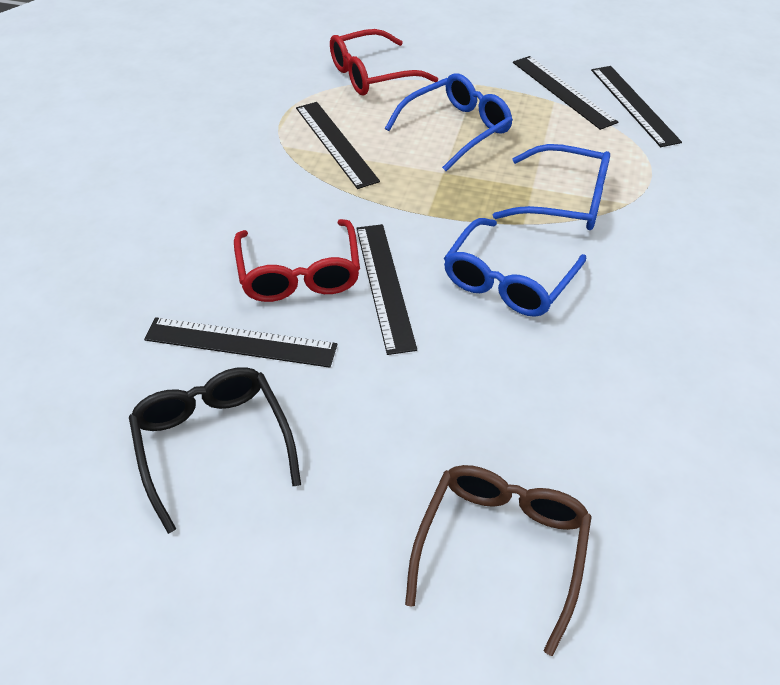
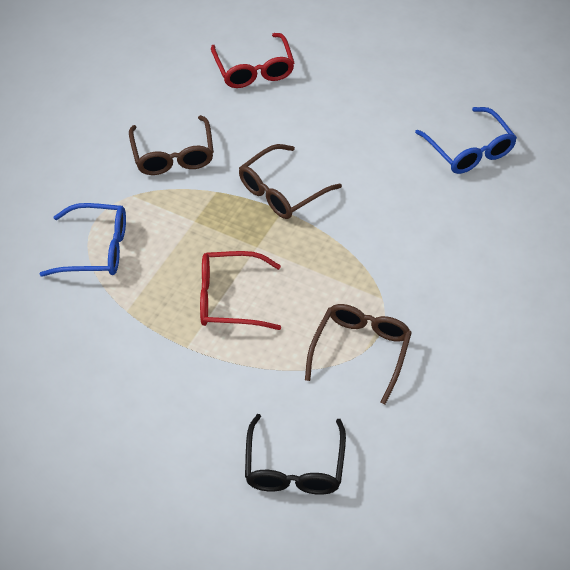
black ruler: 5 -> 0
blue glasses: 3 -> 2
brown glasses: 1 -> 3

